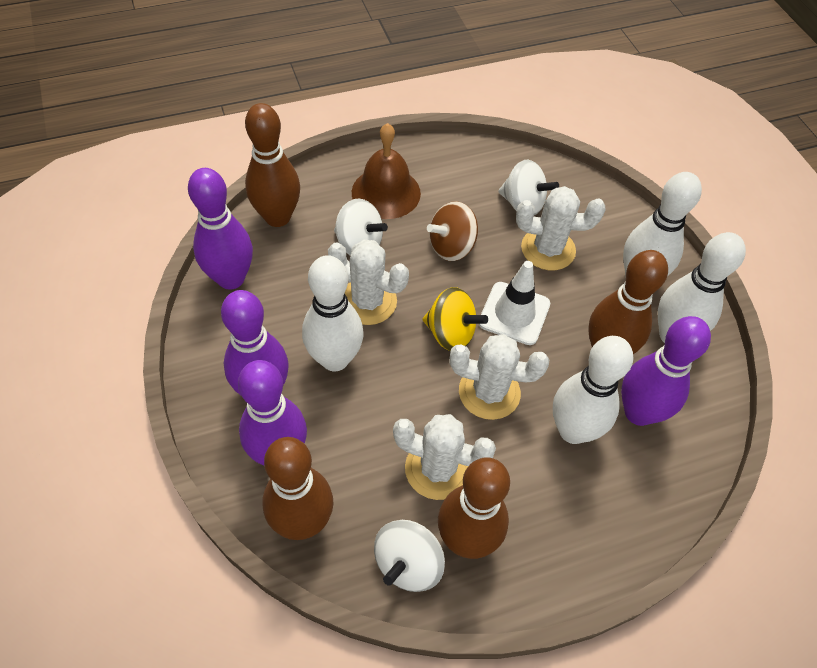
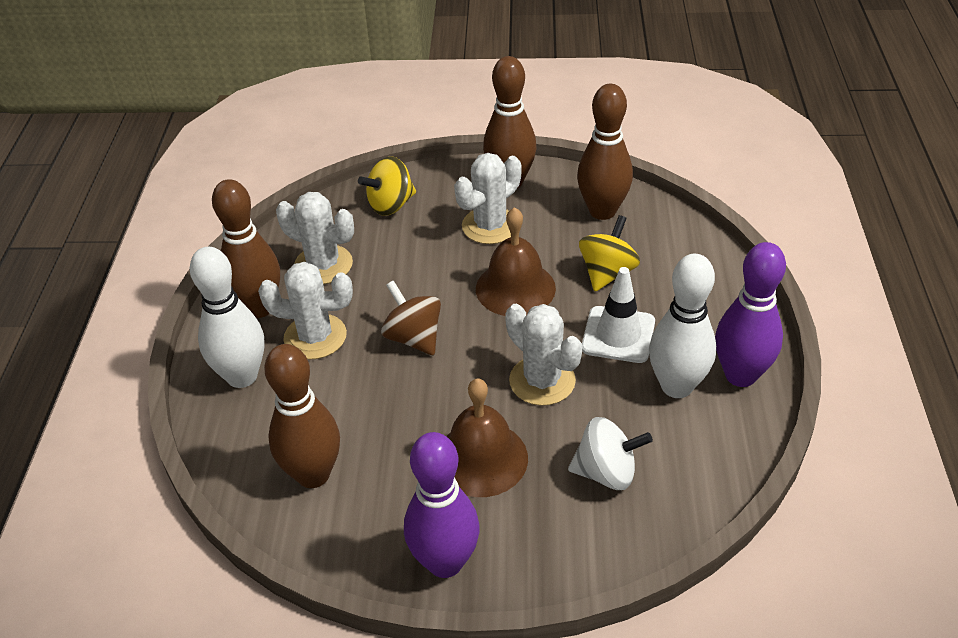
brown bell: 1 -> 2
purple bowling pin: 4 -> 2
white bowling pin: 4 -> 2
white spinning top: 3 -> 1
yellow spinning top: 1 -> 2

